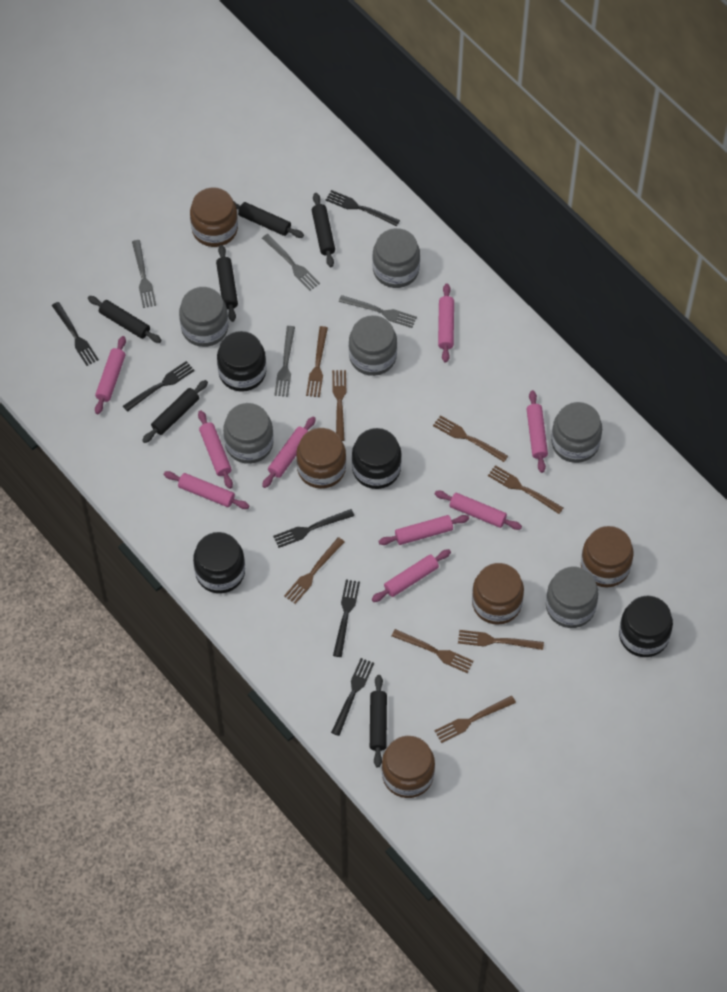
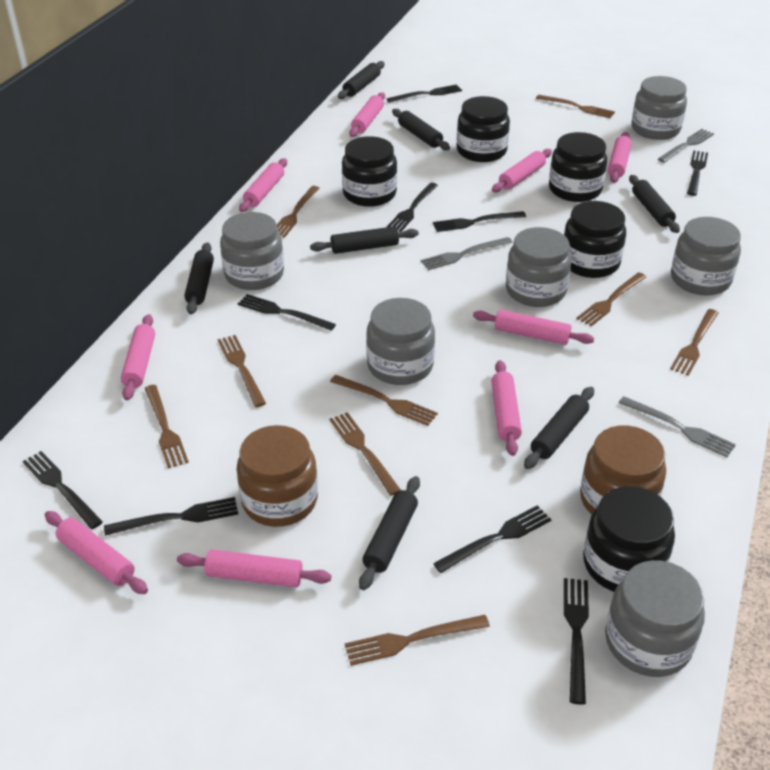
black fork: 6 -> 9
black jar: 4 -> 5
black rolling pin: 6 -> 7
brown fork: 8 -> 9
brown jar: 5 -> 2
grey fork: 4 -> 3

